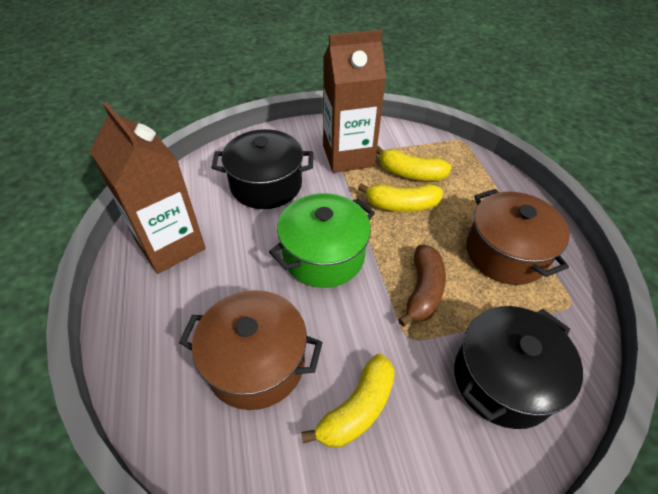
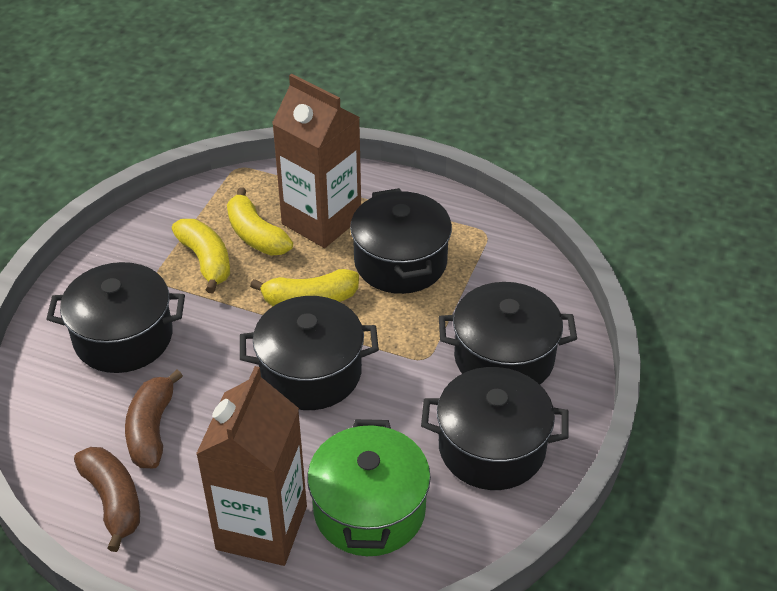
black pot: 2 -> 5
brown banana: 1 -> 2
brown pot: 2 -> 0

